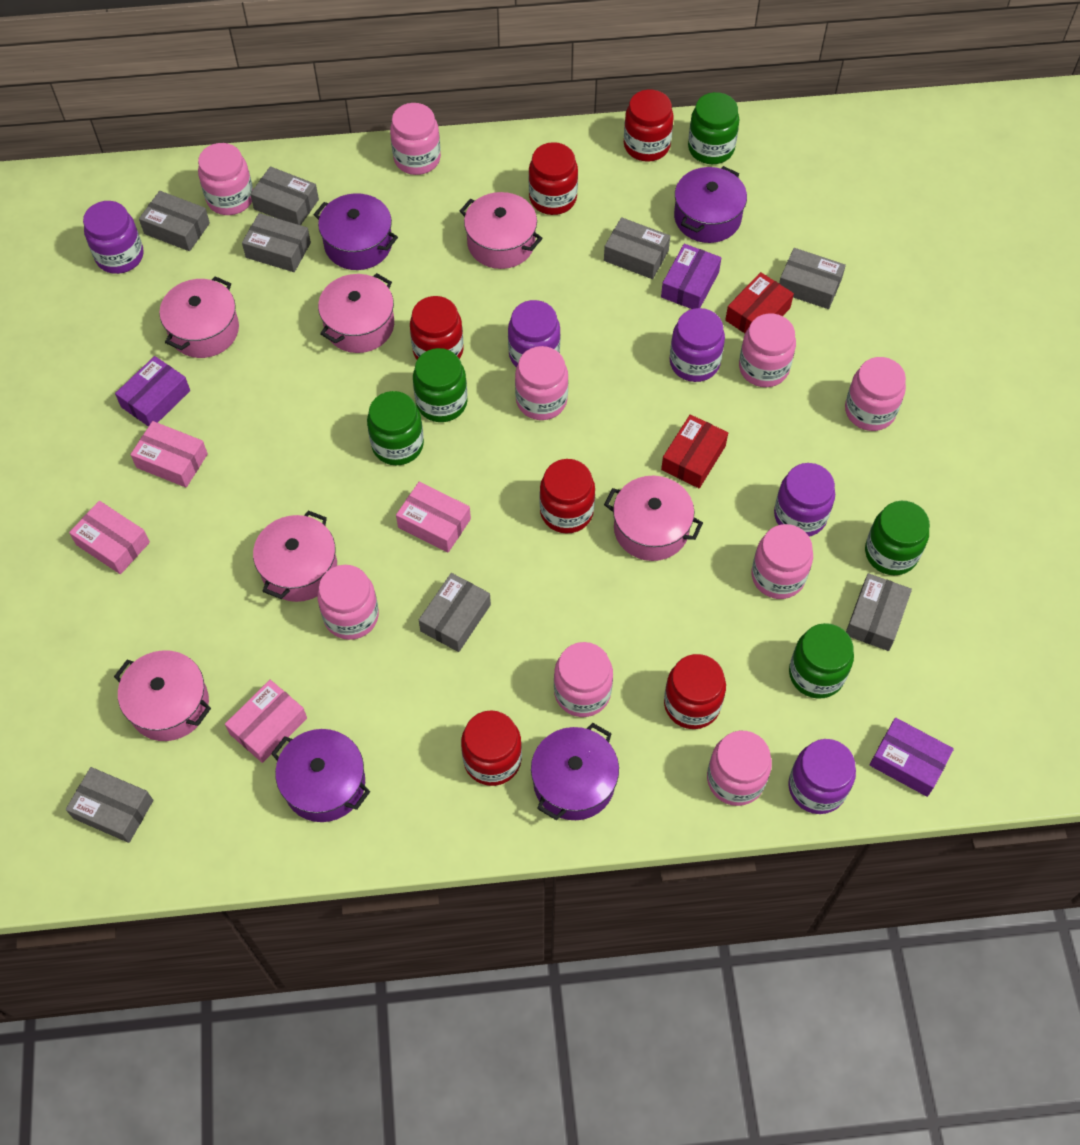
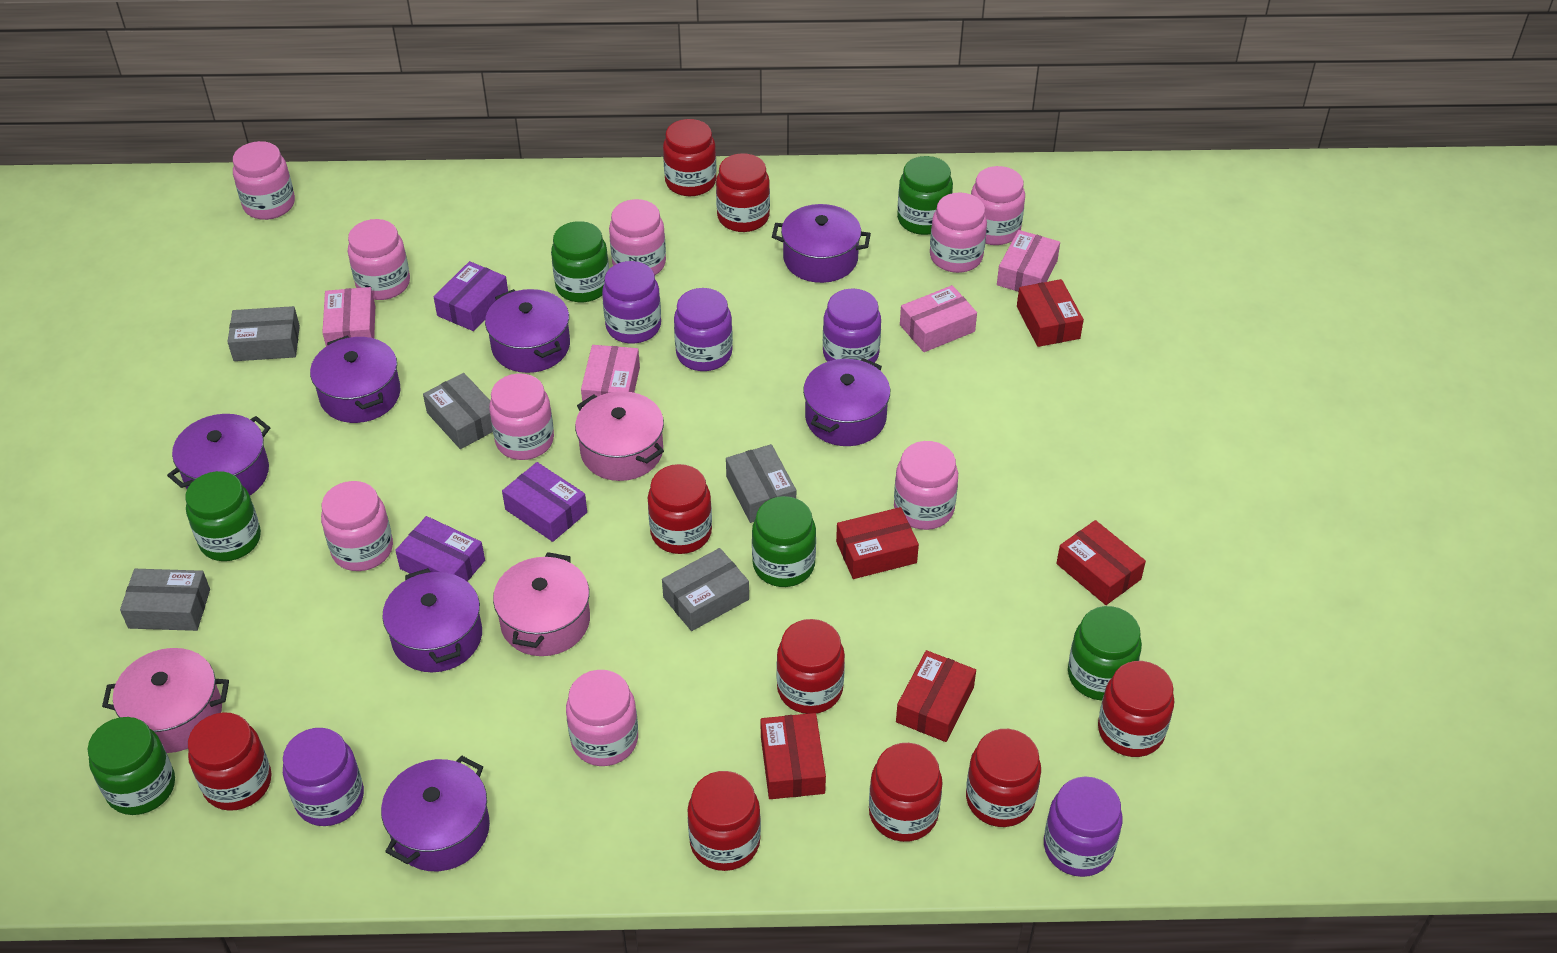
green jar: 5 -> 6
grey box: 8 -> 5
pink pot: 6 -> 3
purple pot: 4 -> 7
red box: 2 -> 5
red jar: 6 -> 9

